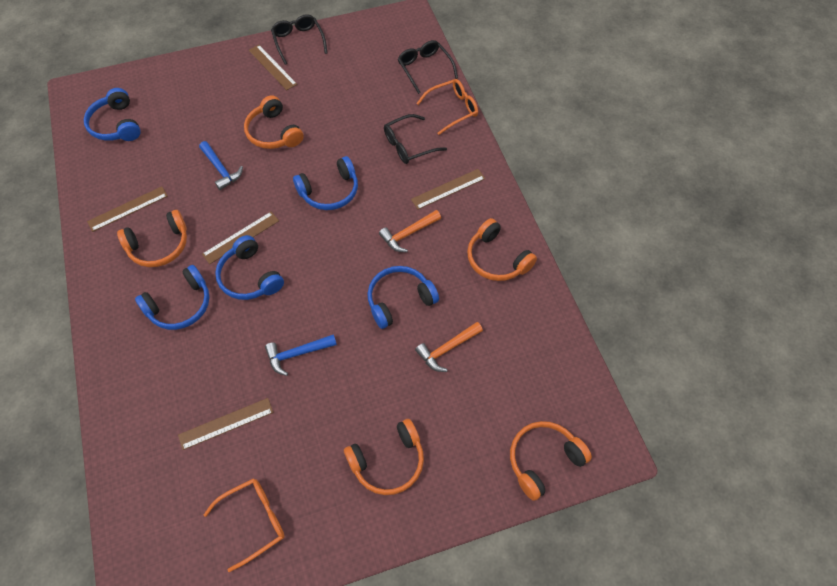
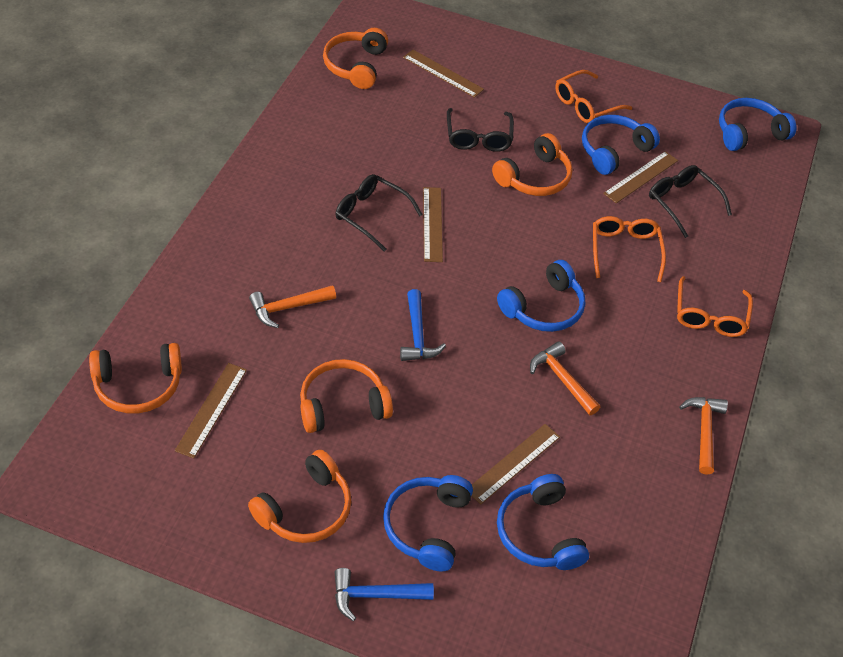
orange glasses: 2 -> 3
orange hammer: 2 -> 3

